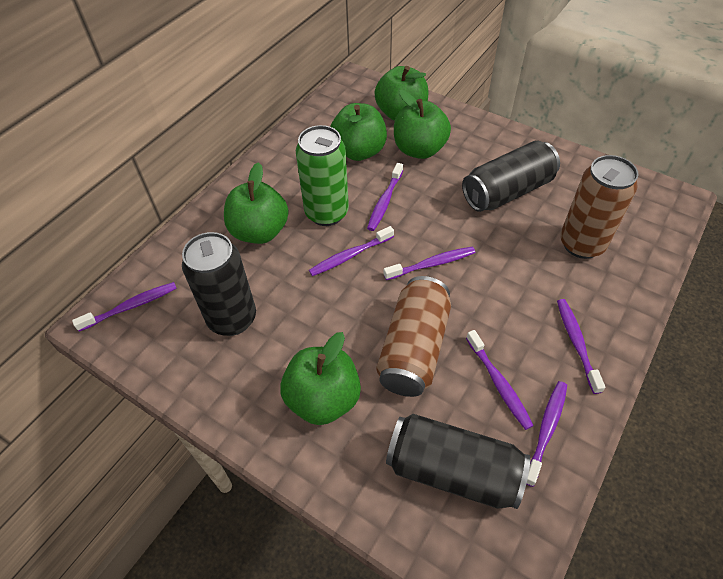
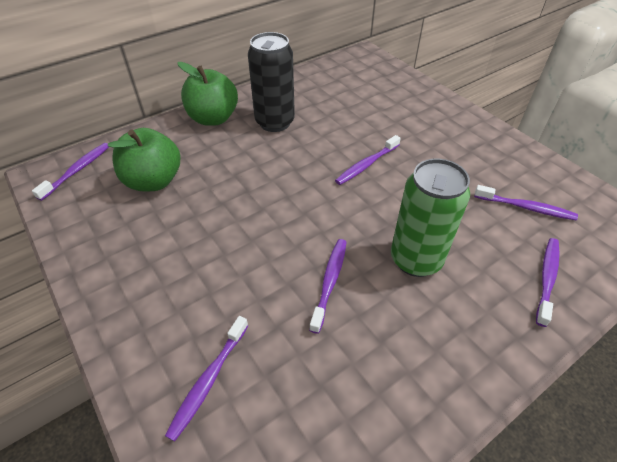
black can: 3 -> 1
brown can: 2 -> 0
green apple: 5 -> 2
purple toothbrush: 7 -> 6

